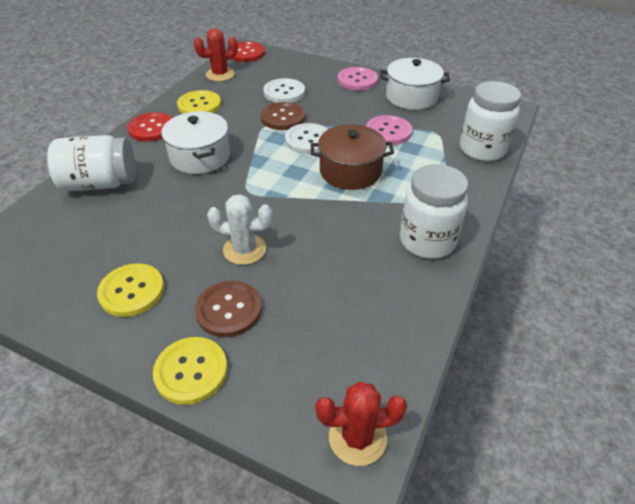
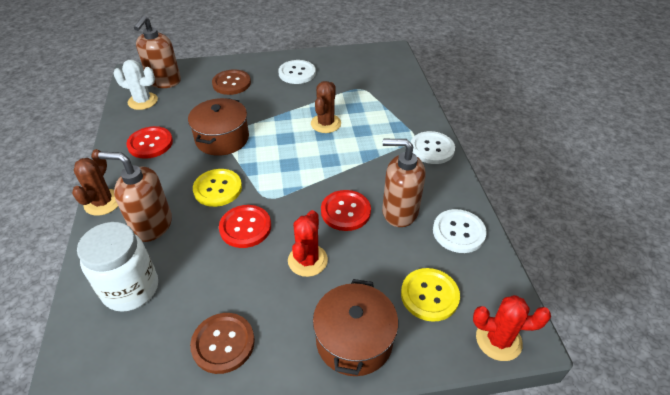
brown cactus: 0 -> 2
brown pot: 1 -> 2
brown soap dispenser: 0 -> 3
pink button: 2 -> 0
red button: 2 -> 3
white button: 2 -> 3
white jar: 3 -> 1
white pot: 2 -> 0
yellow button: 3 -> 2

